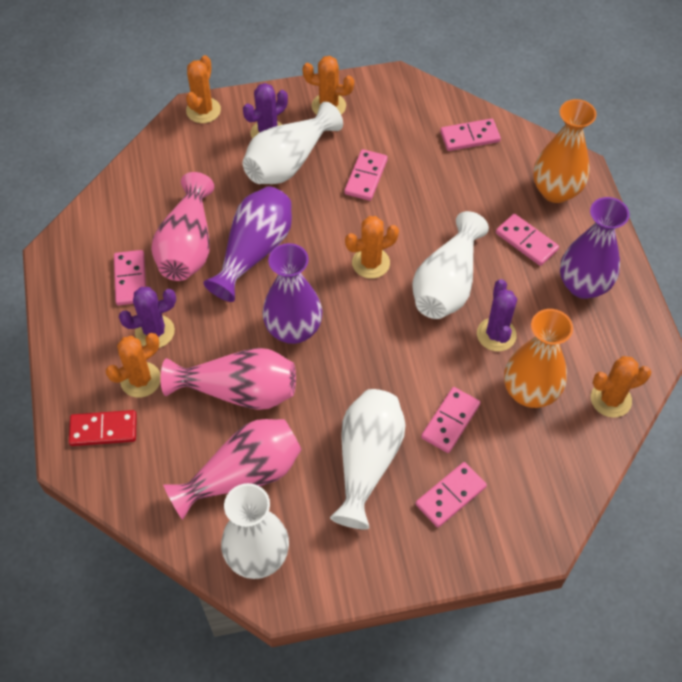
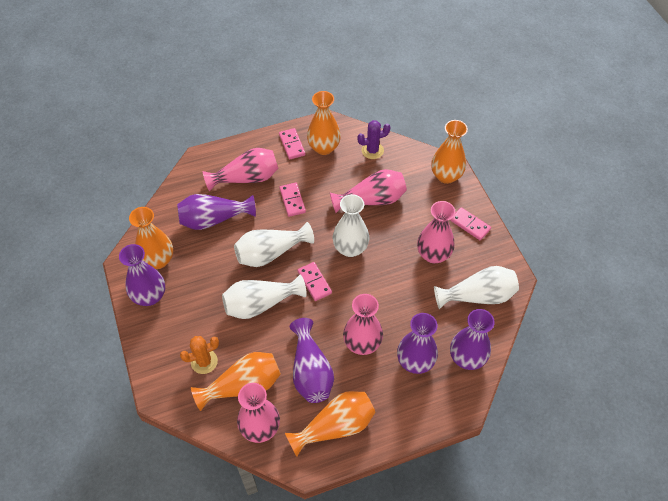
orange cactus: 5 -> 1
orange vase: 2 -> 5
pink domino: 6 -> 4
pink vase: 3 -> 5
purple cactus: 3 -> 1
purple vase: 3 -> 5
red domino: 1 -> 0

